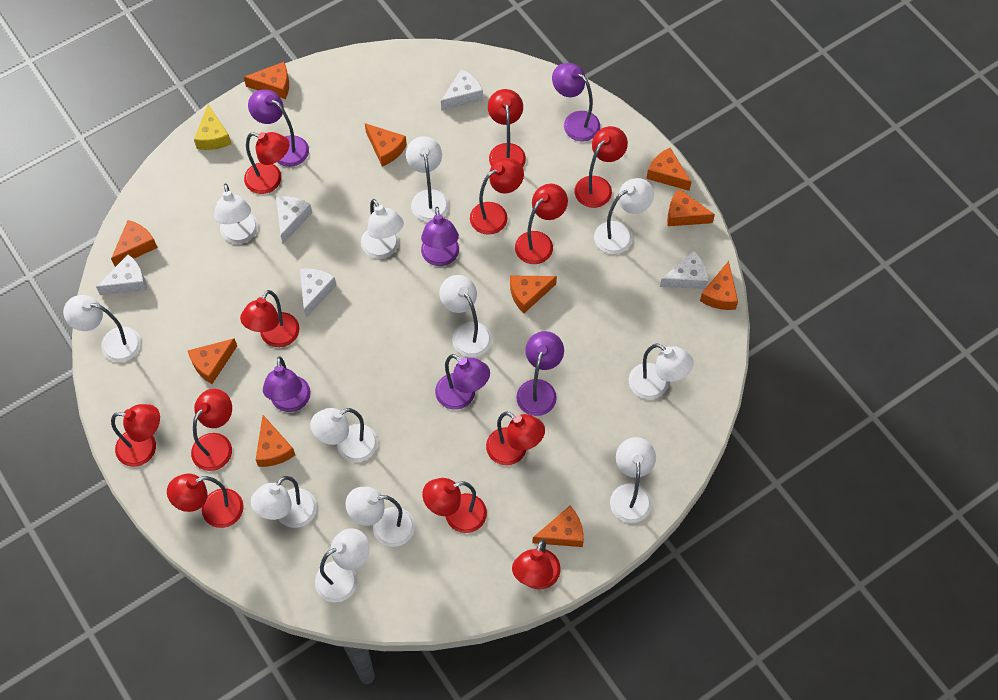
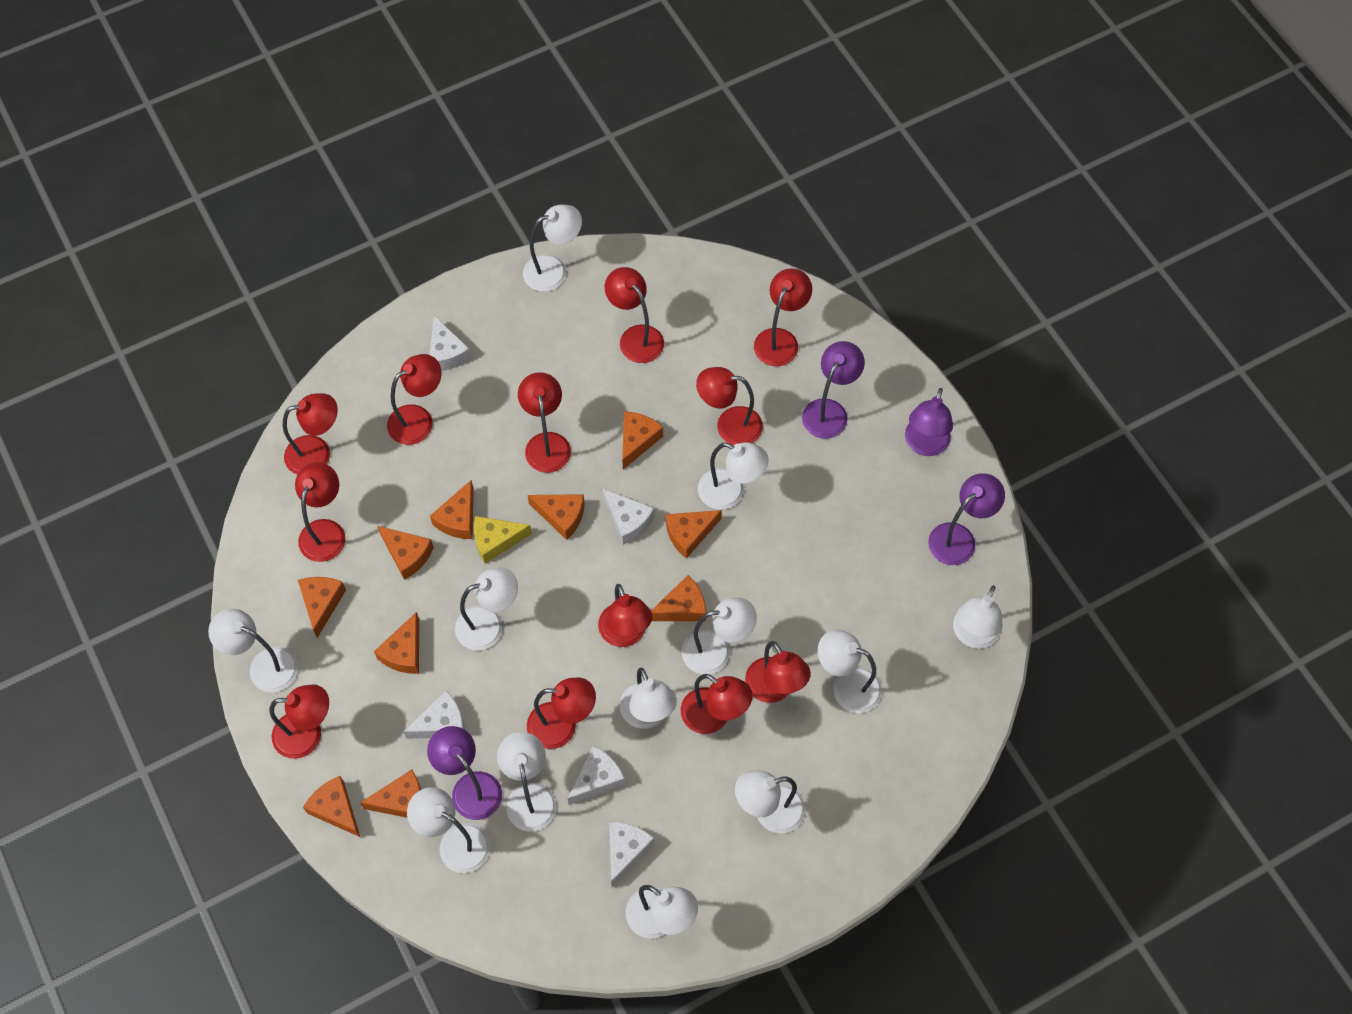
purple lamp: 6 -> 4

